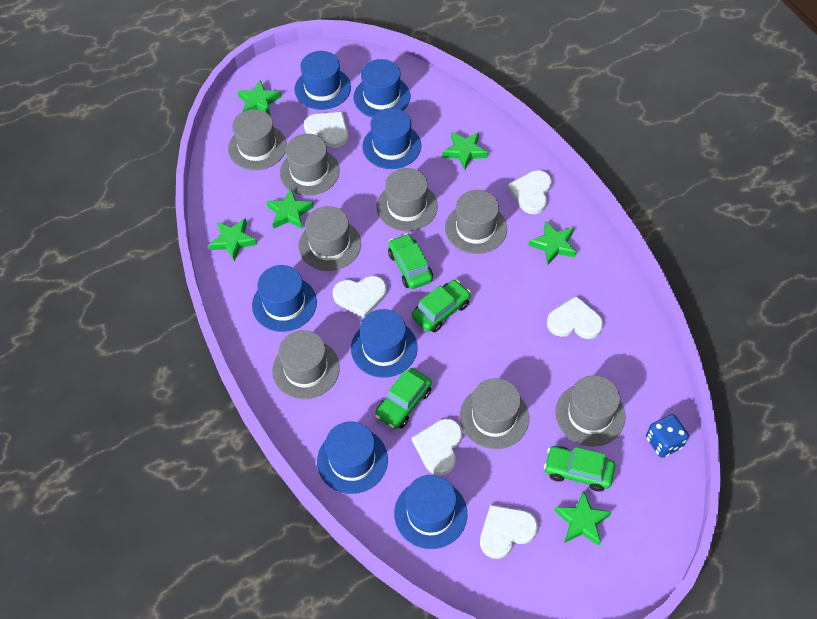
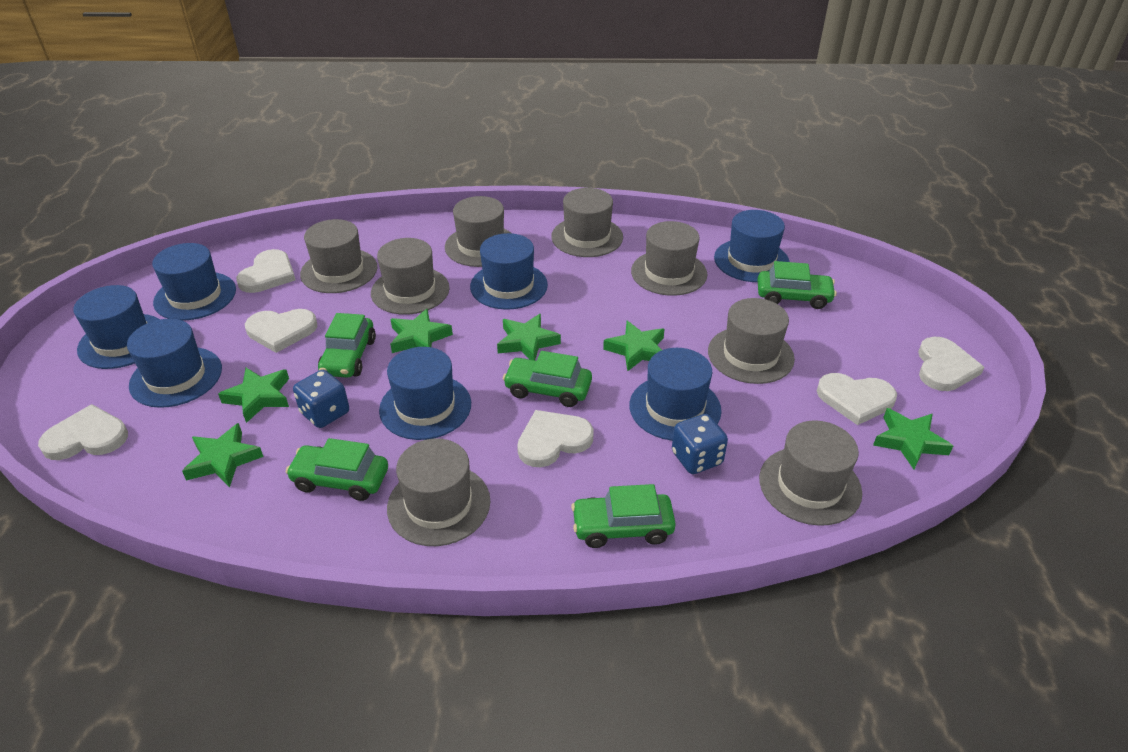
blue dice: 1 -> 2
green car: 4 -> 5

